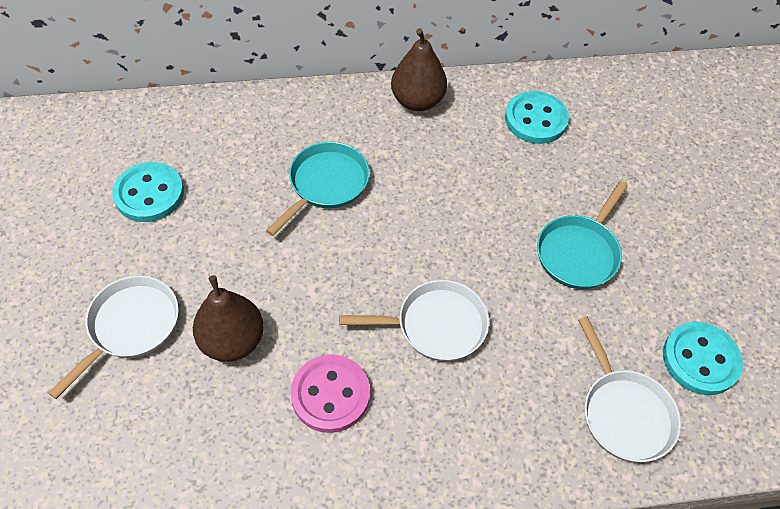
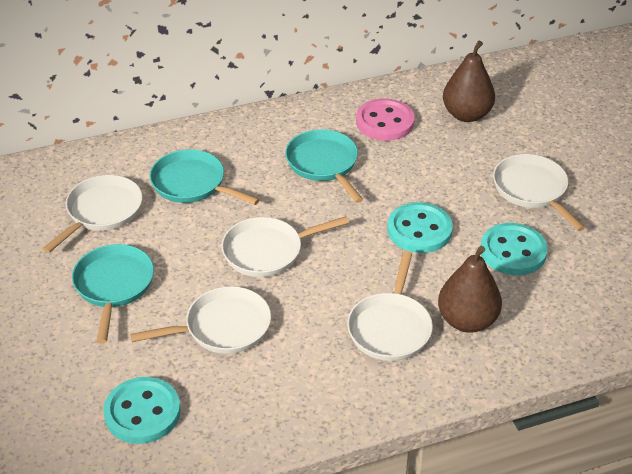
turquoise pan: 2 -> 3
white pan: 3 -> 5

